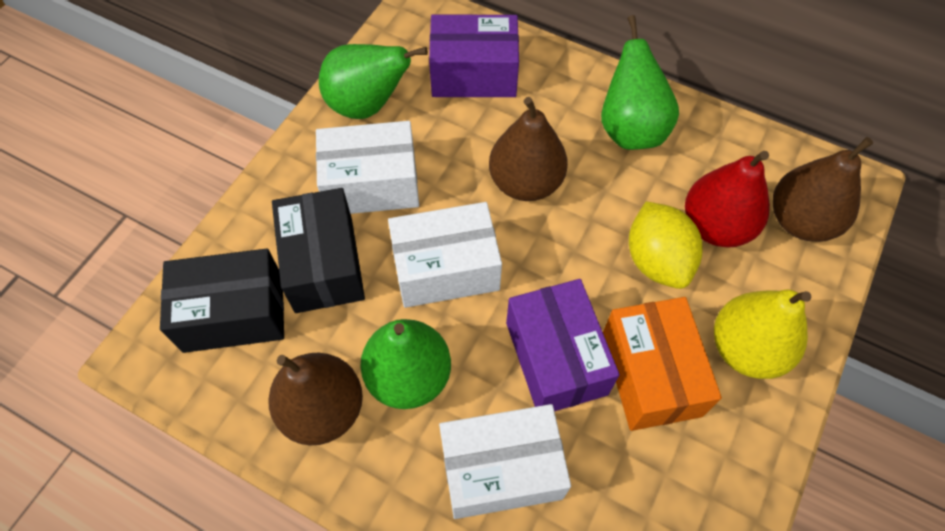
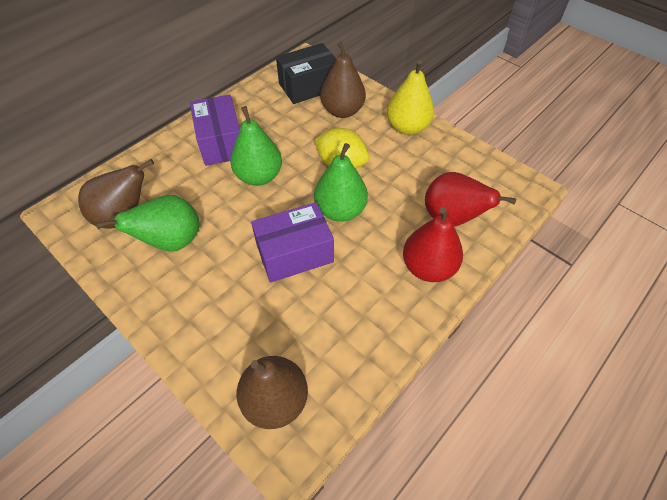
black box: 2 -> 1
orange box: 1 -> 0
red pear: 1 -> 2
white box: 3 -> 0

